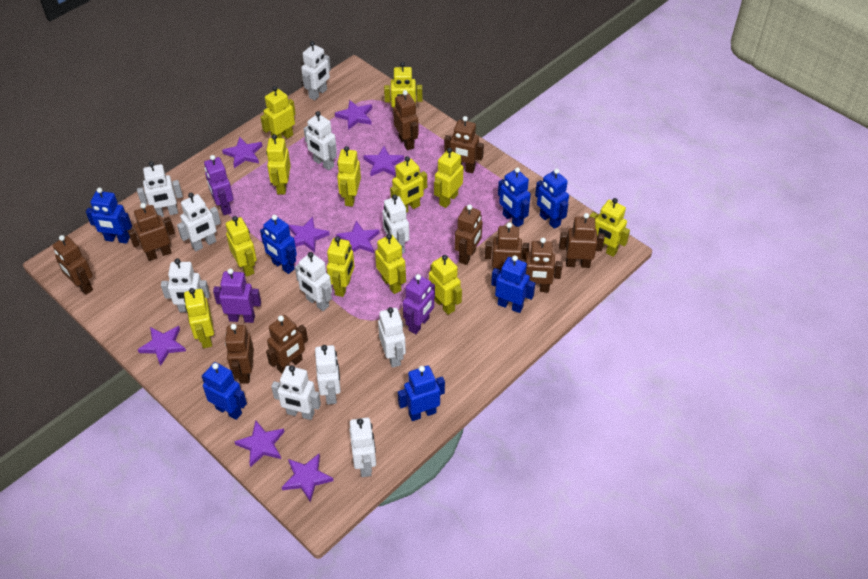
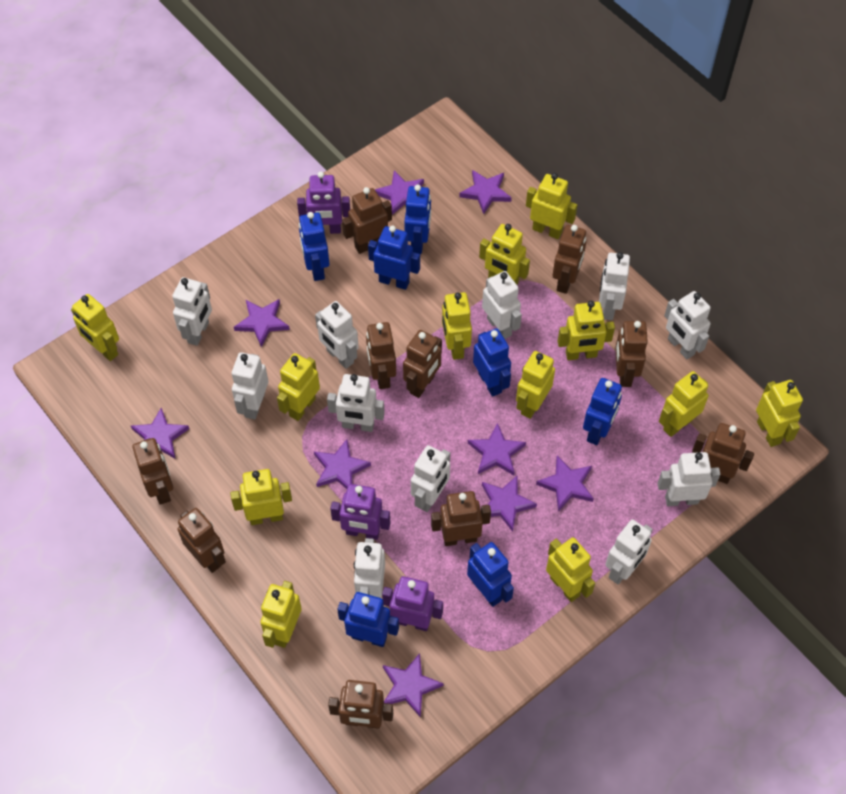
purple star: 8 -> 9

